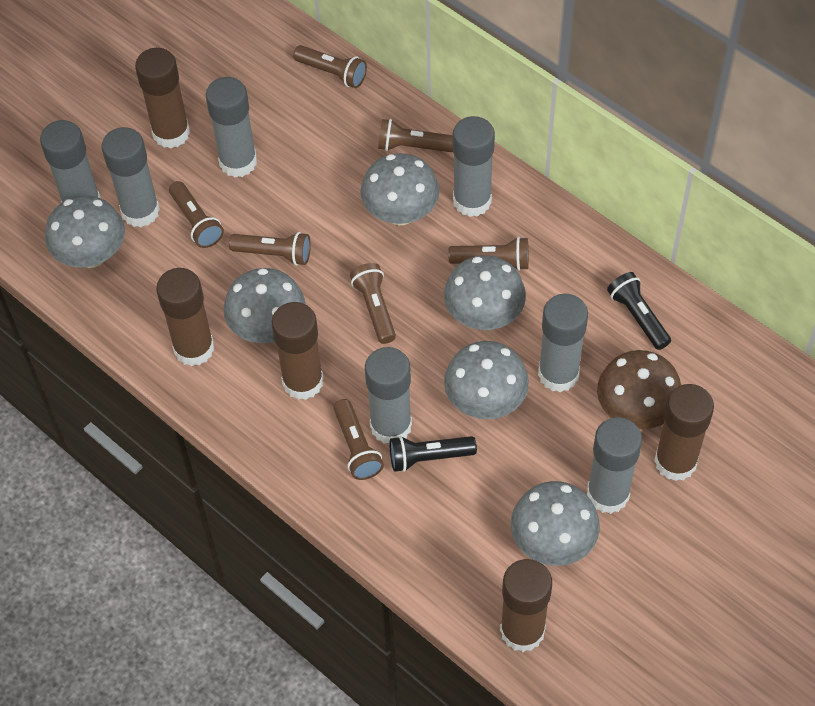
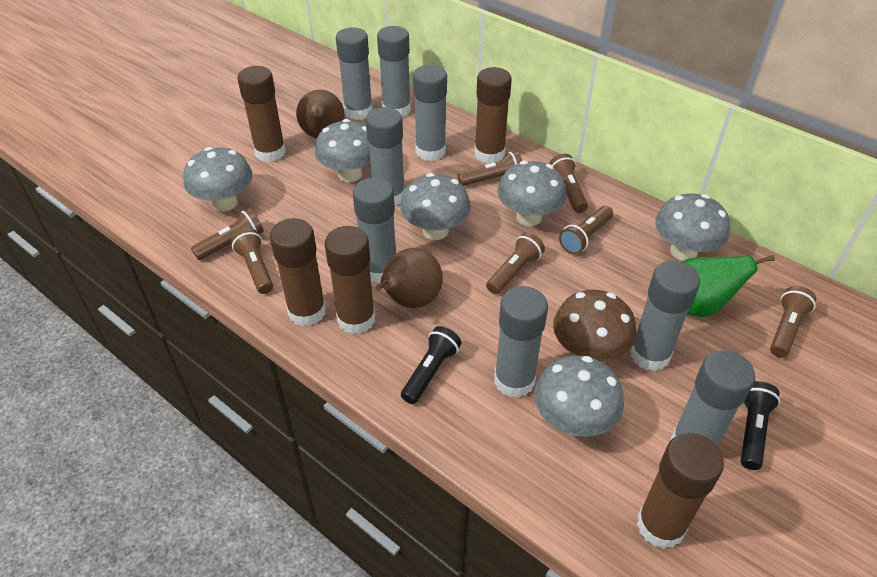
brown pear: 0 -> 2
green pear: 0 -> 1
grey glue stick: 7 -> 8

